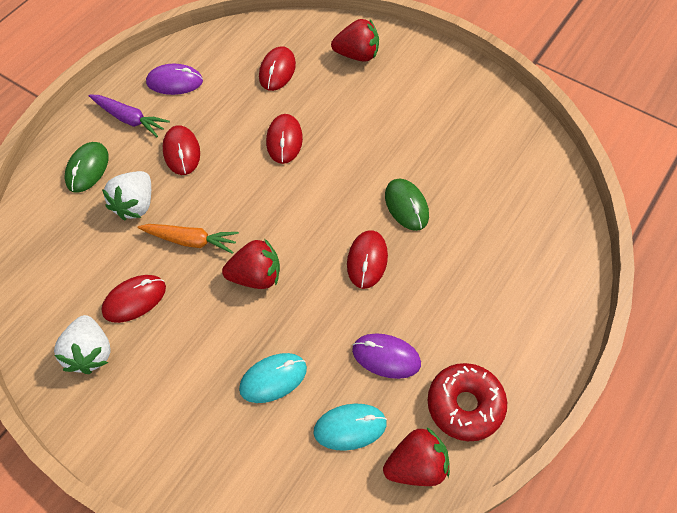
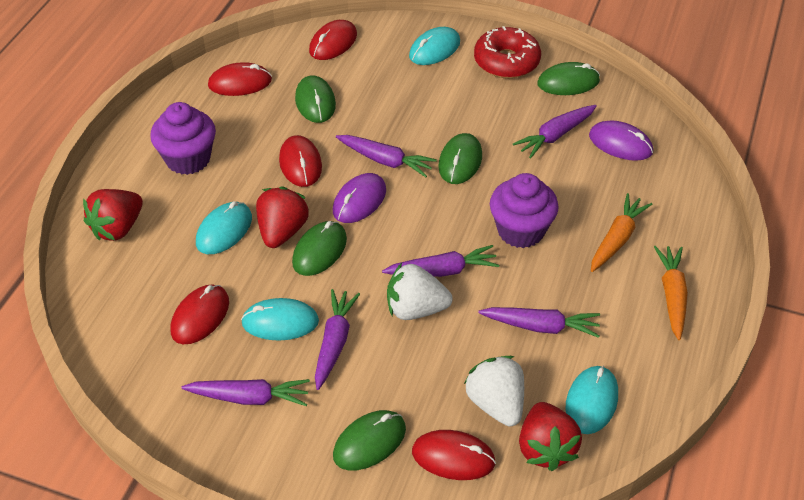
green mouse: 2 -> 5
orange carrot: 1 -> 2
purple carrot: 1 -> 6
purple cupcake: 0 -> 2
turquoise mouse: 2 -> 4

